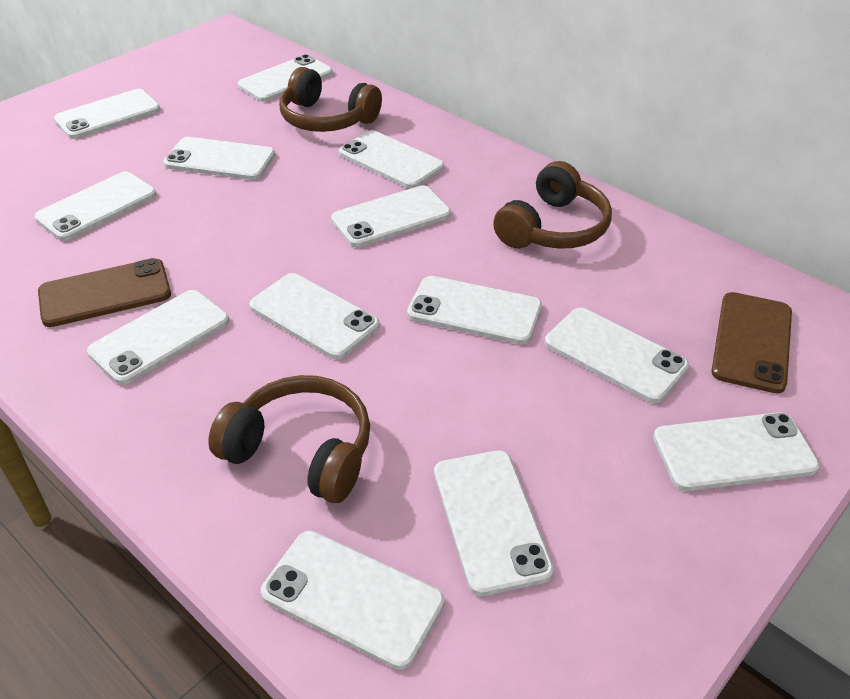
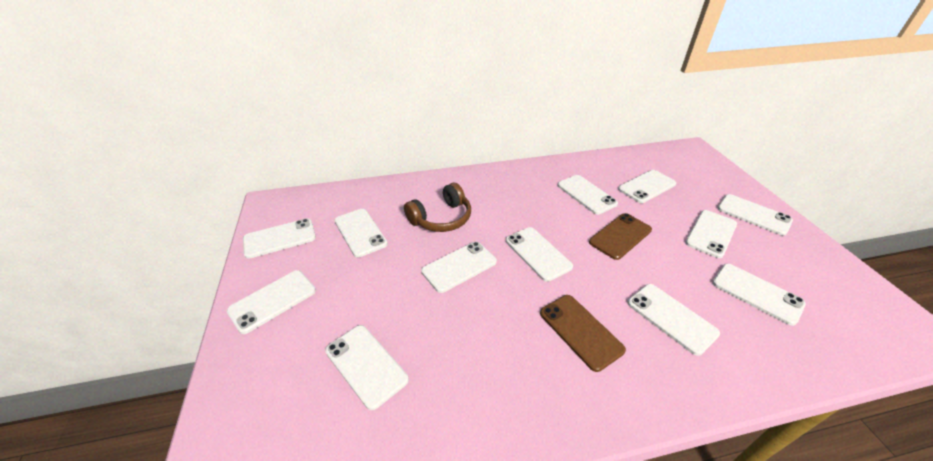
brown headphones: 3 -> 1
white phone: 13 -> 12

